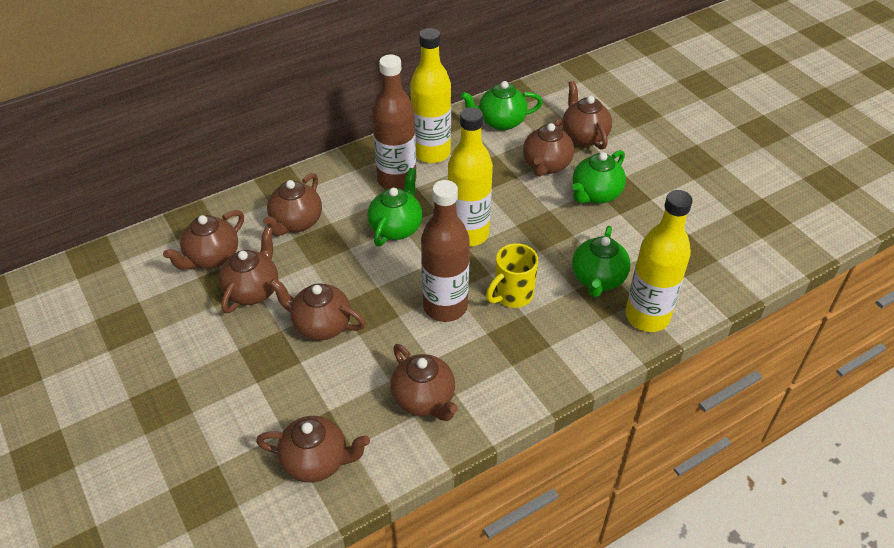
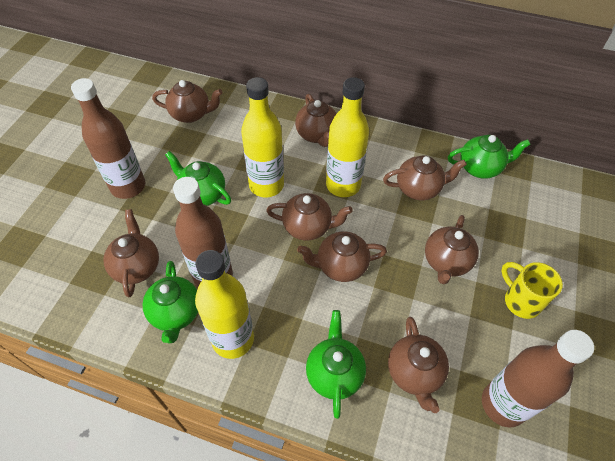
brown bottle: 2 -> 3

